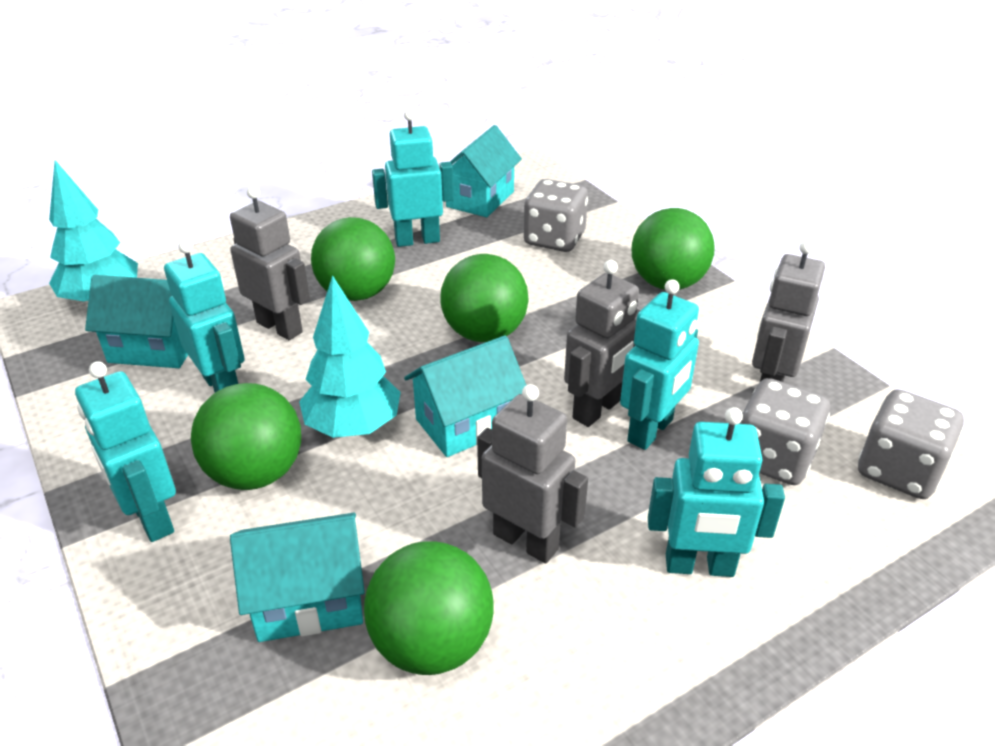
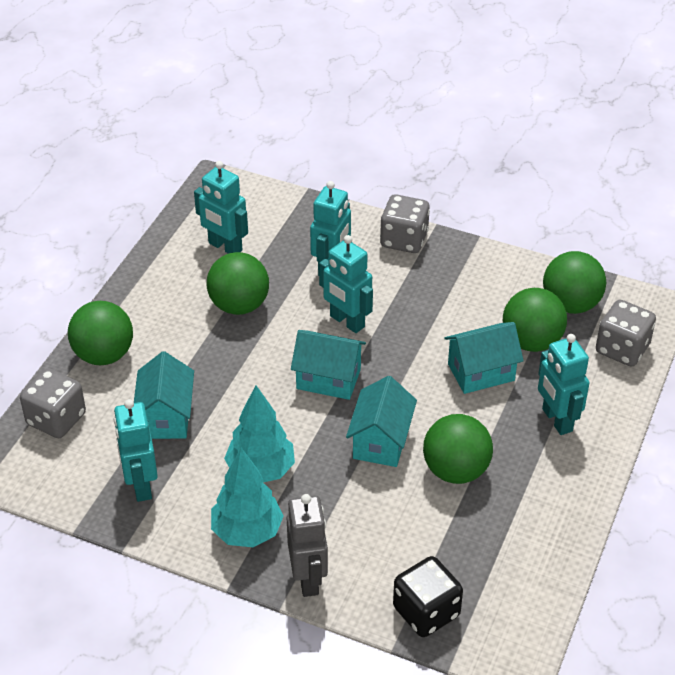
black dice: 0 -> 1
grey robot: 4 -> 1

